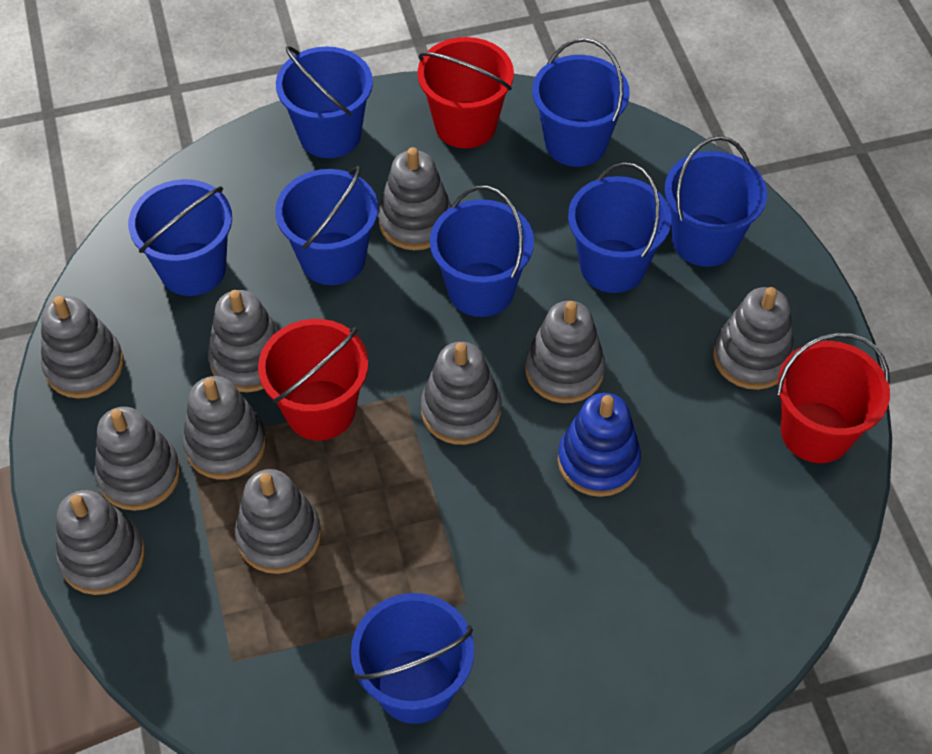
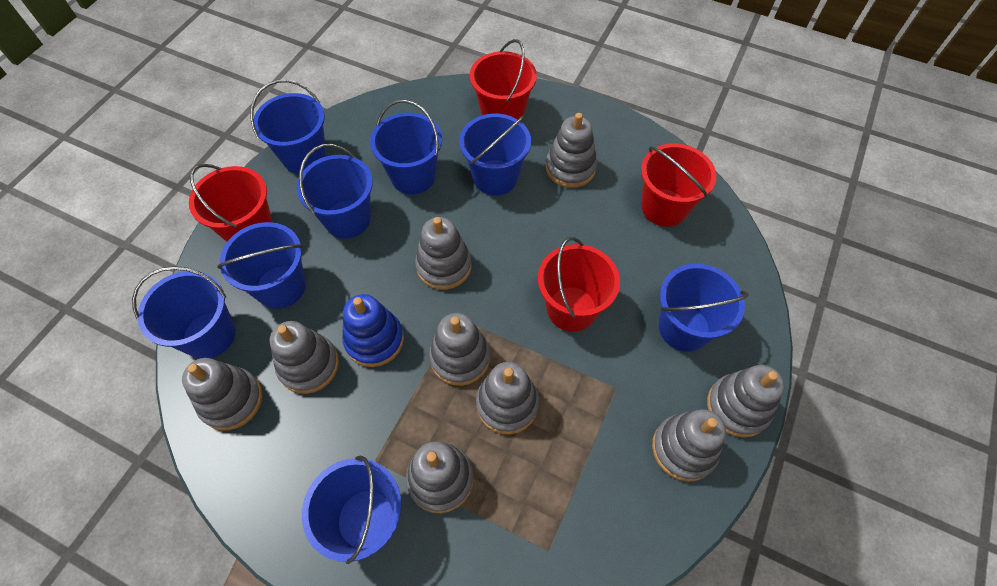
grey stacking toy: 10 -> 9
red bucket: 3 -> 4

